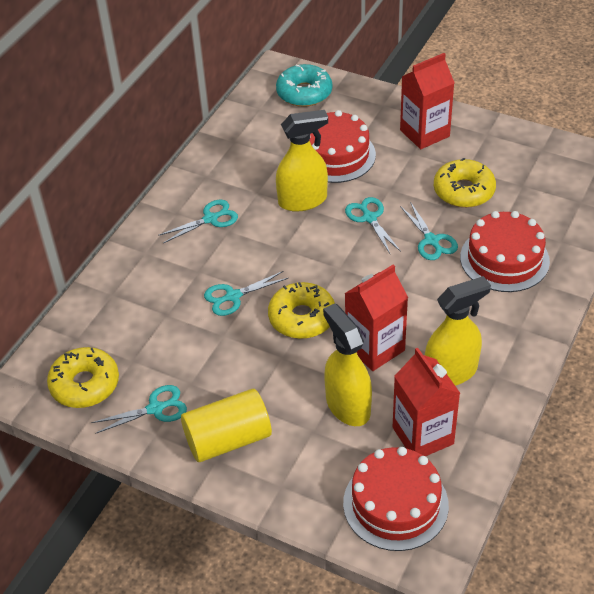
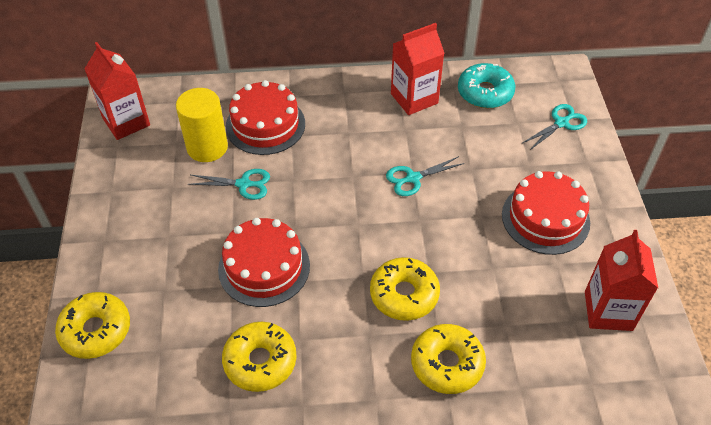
turquoise scissors: 5 -> 3
yellow donut: 3 -> 4
yellow spray bottle: 3 -> 0

